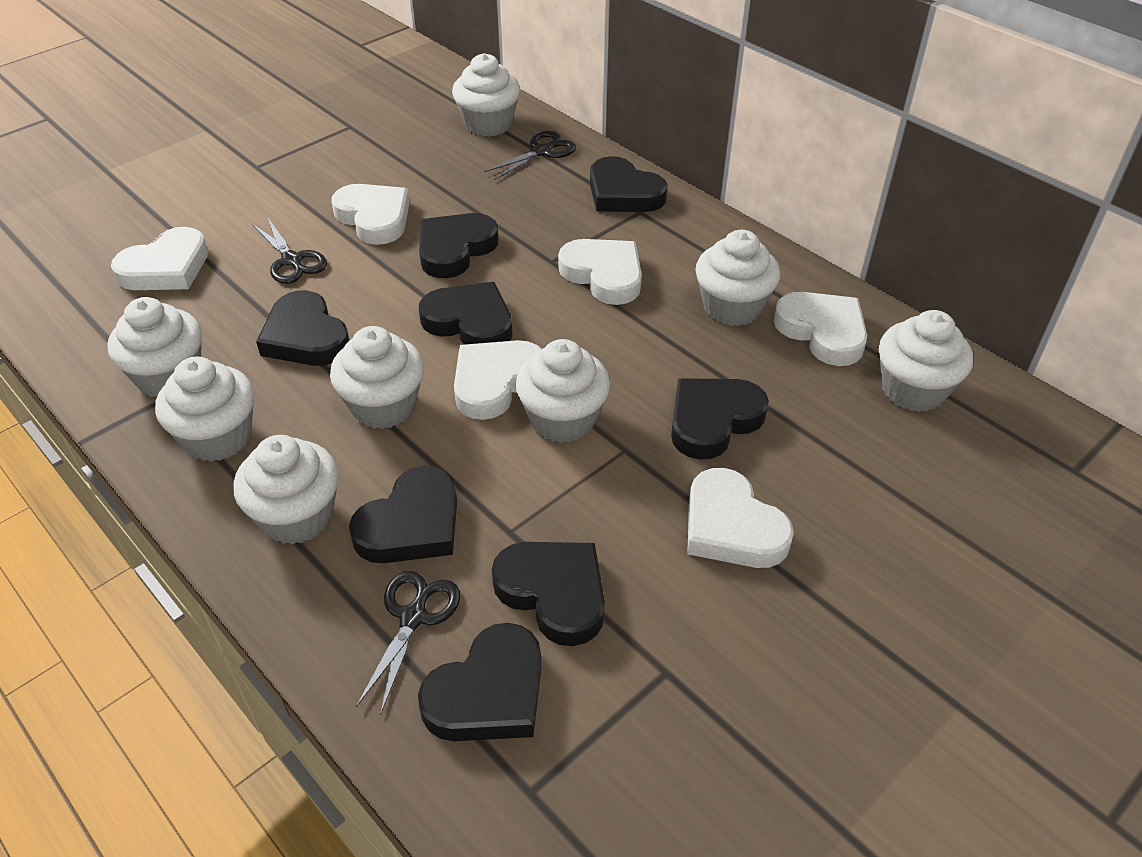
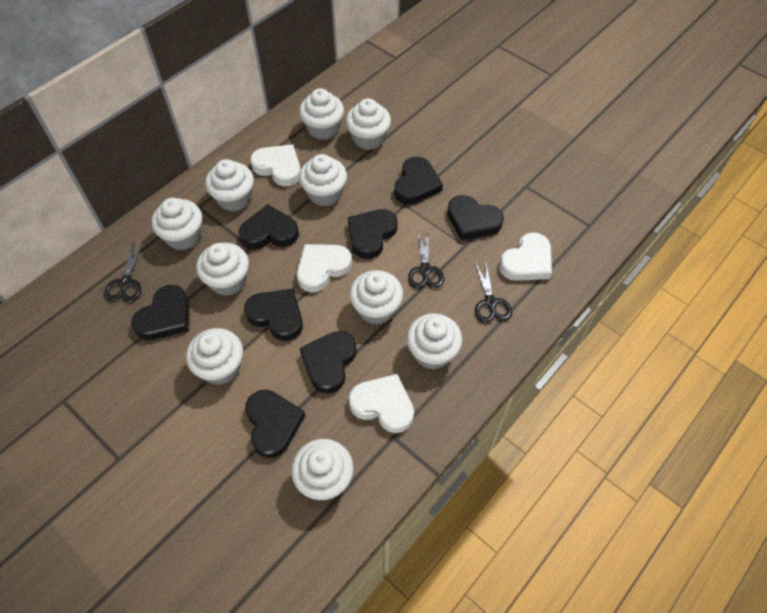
white cupcake: 8 -> 10
white heart: 6 -> 4

